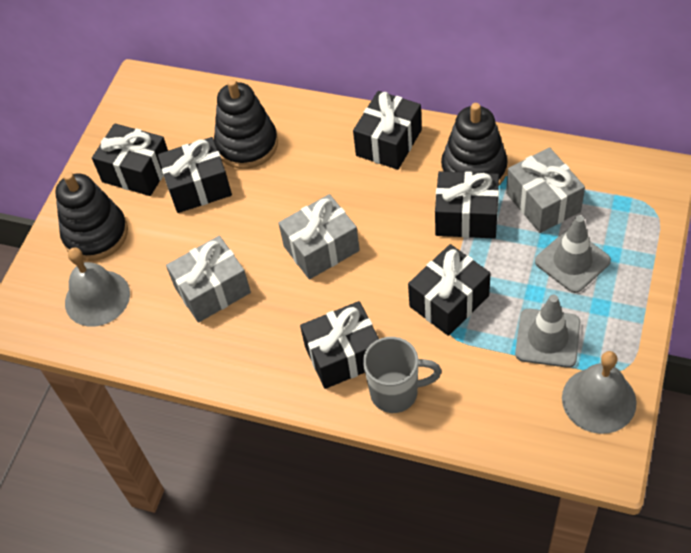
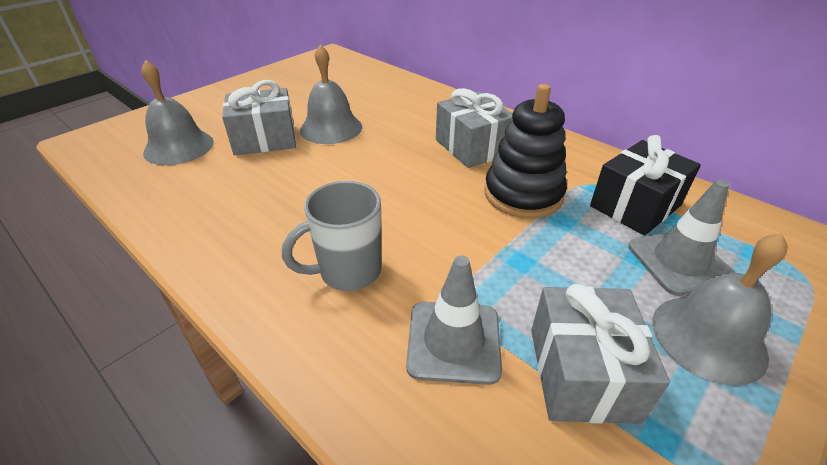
black gift: 6 -> 1
black stacking toy: 3 -> 1
grey bell: 2 -> 3

